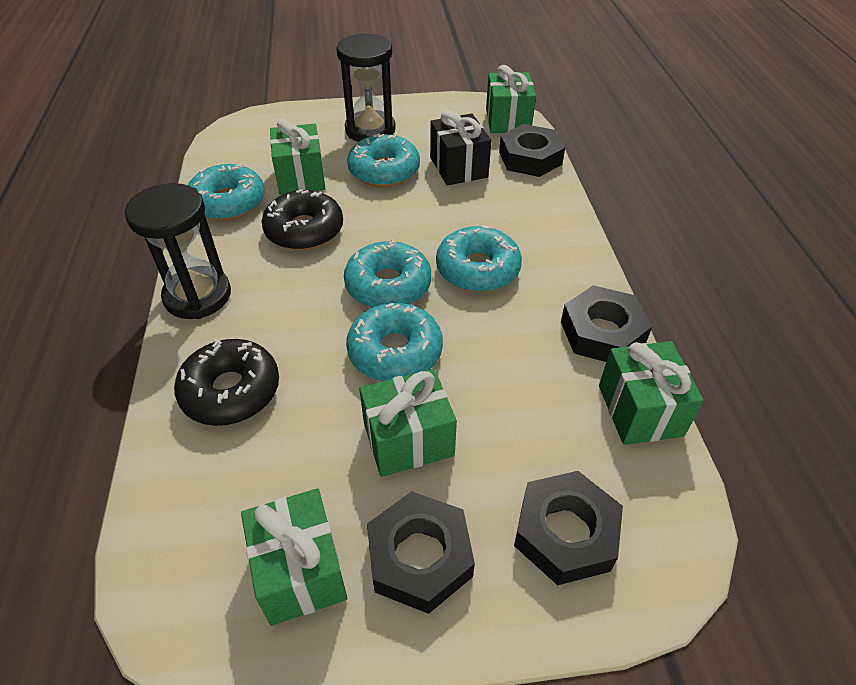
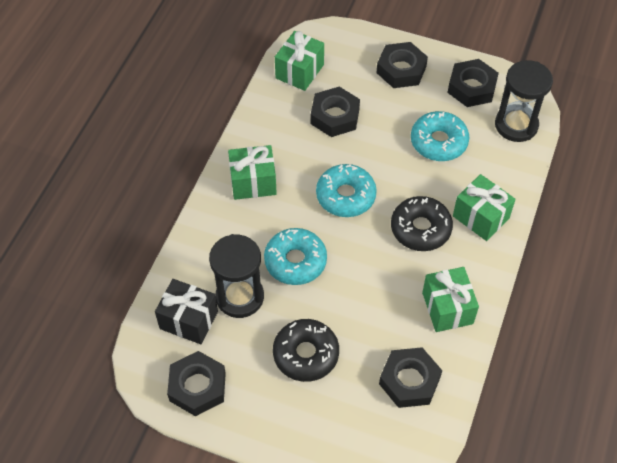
black nut: 4 -> 5
green gift: 5 -> 4
turquoise donut: 5 -> 3

